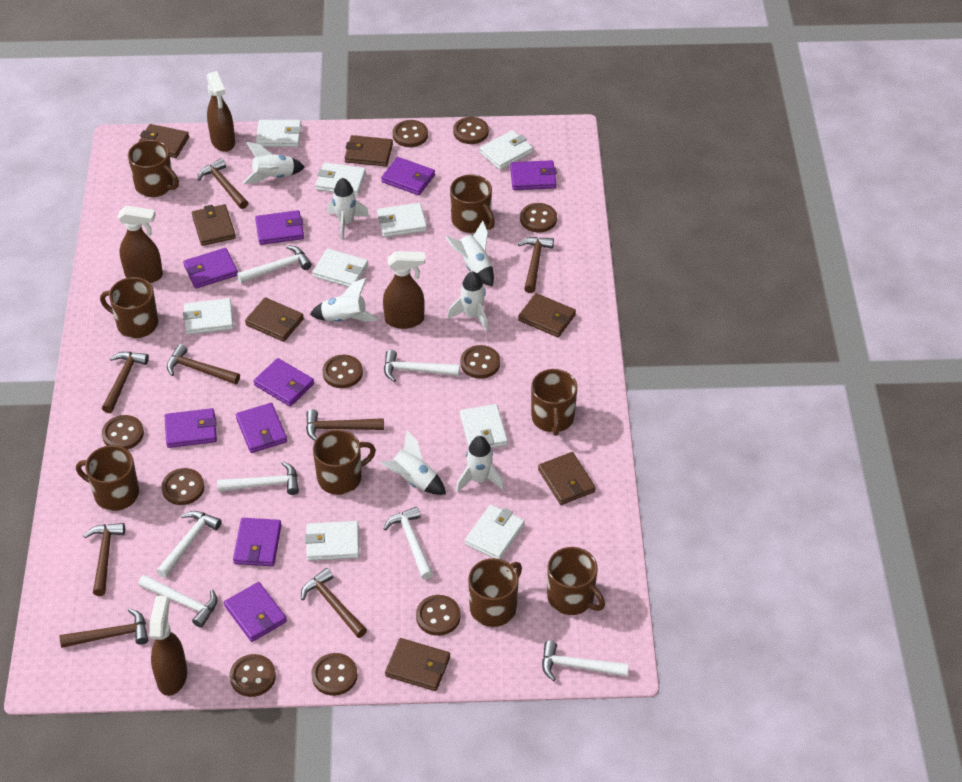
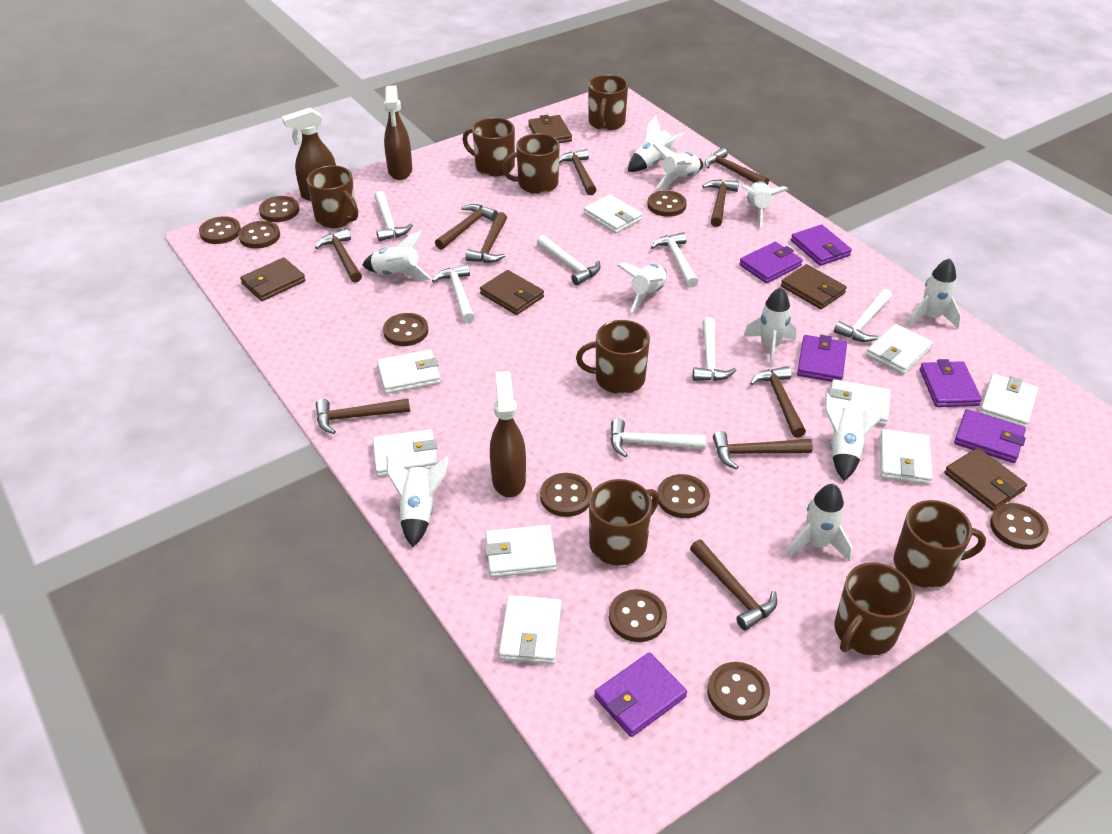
brown hammer: 8 -> 10
brown spray bottle: 4 -> 3
brown wallet: 7 -> 5
purple wallet: 9 -> 6
white rocket: 7 -> 10

